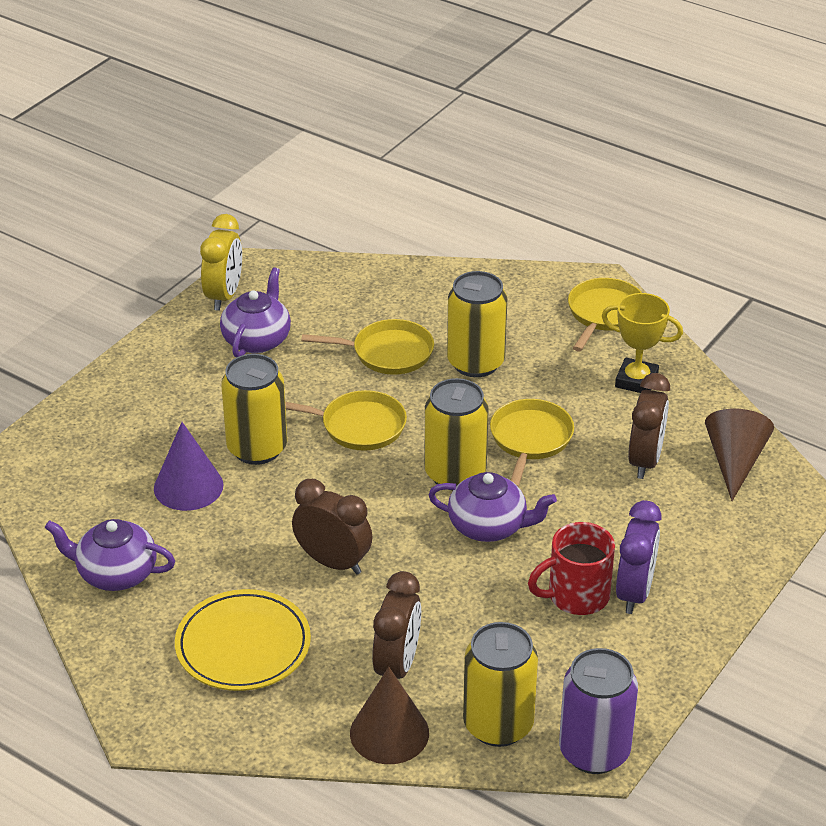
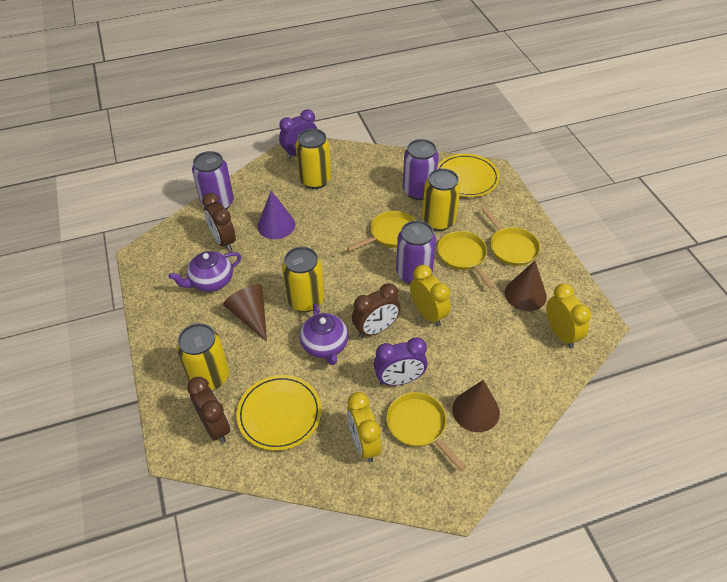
brown cone: 2 -> 3
purple can: 1 -> 3
purple clock: 1 -> 2
purple teapot: 3 -> 2
red mug: 1 -> 0
yellow clock: 1 -> 3
yellow plate: 1 -> 2
yellow trophy: 1 -> 0

